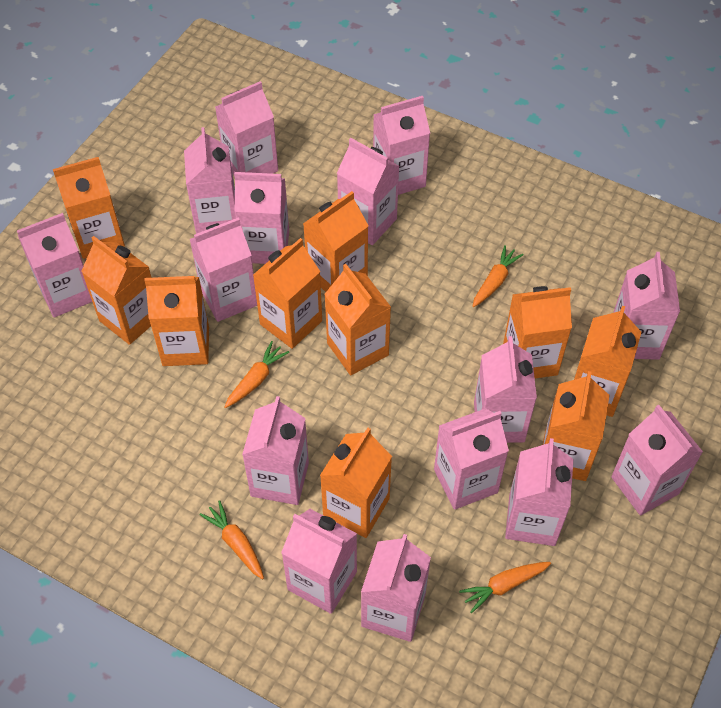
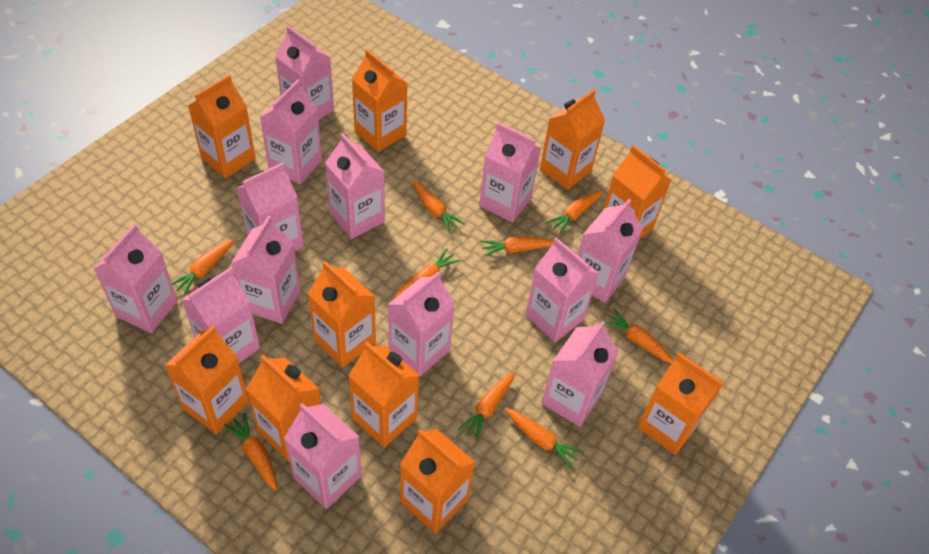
orange carrot: 4 -> 9
pink carton: 15 -> 13

